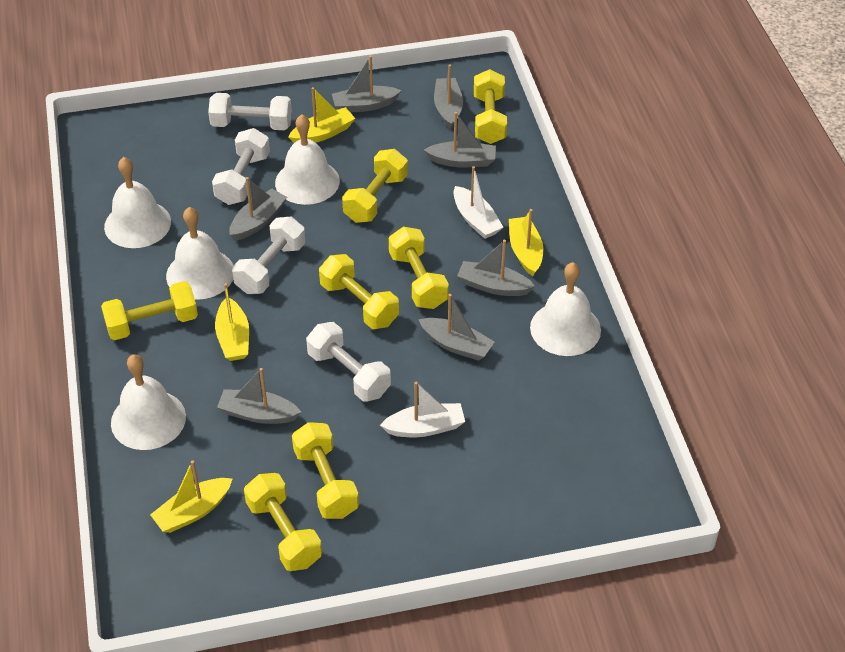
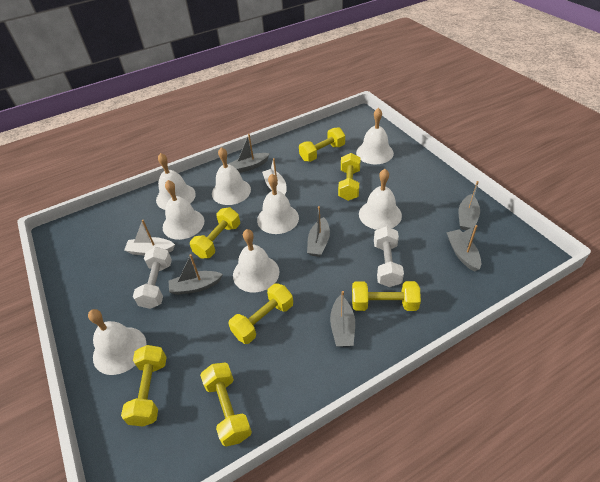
grey boat: 7 -> 6
white bell: 5 -> 8
white dumbbell: 4 -> 2
yellow boat: 4 -> 0

